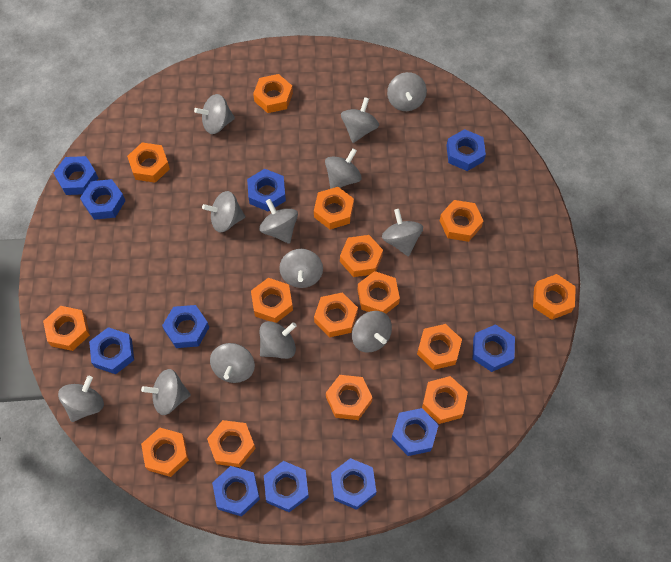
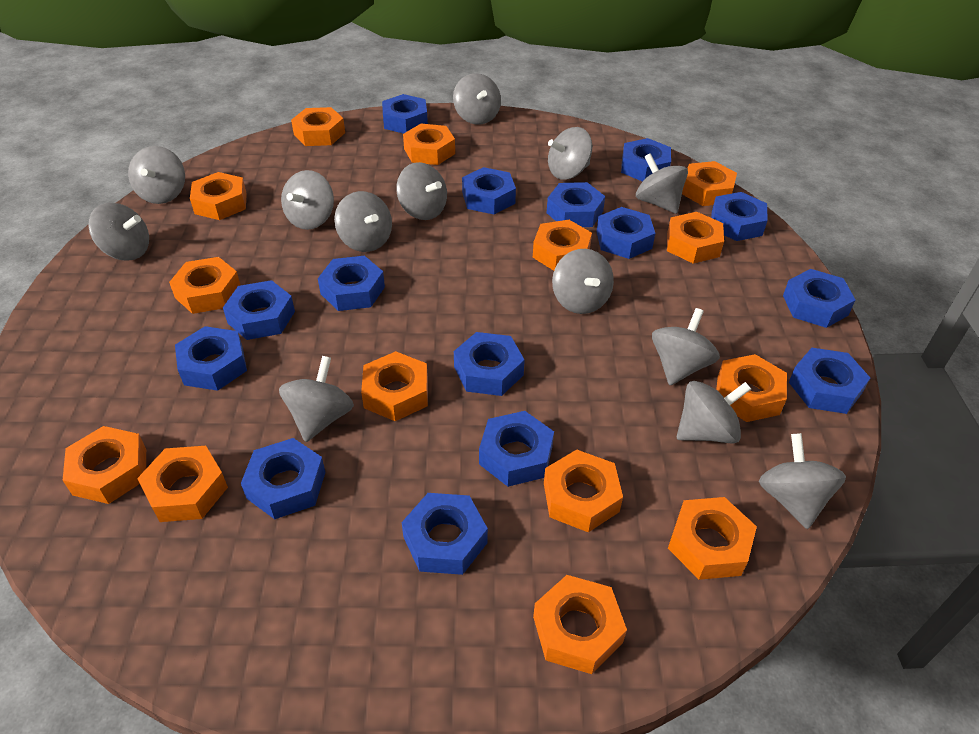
blue nut: 11 -> 15
orange nut: 15 -> 14

